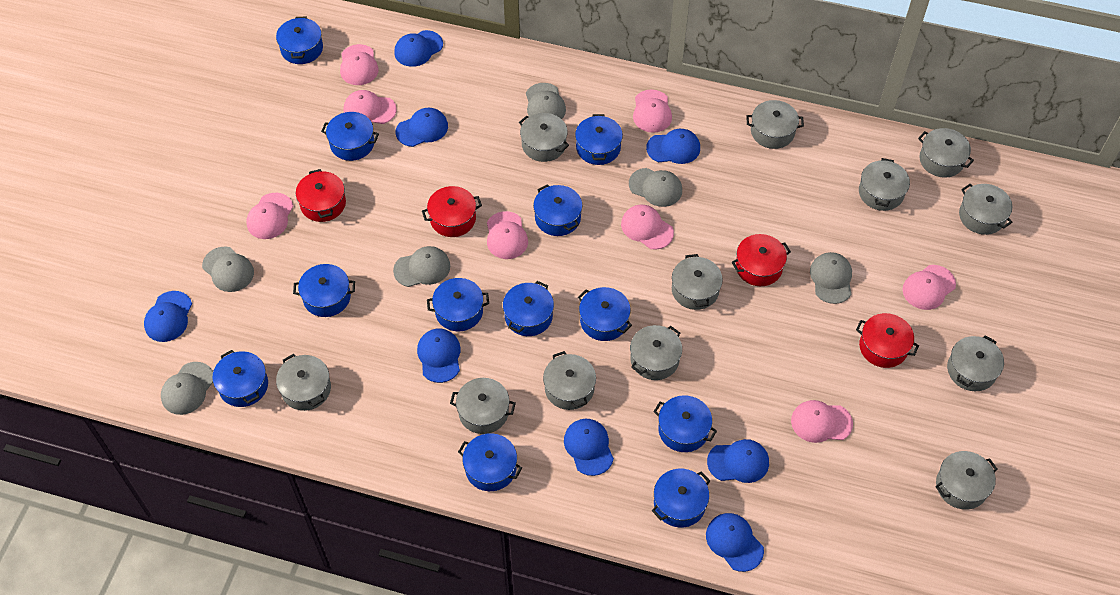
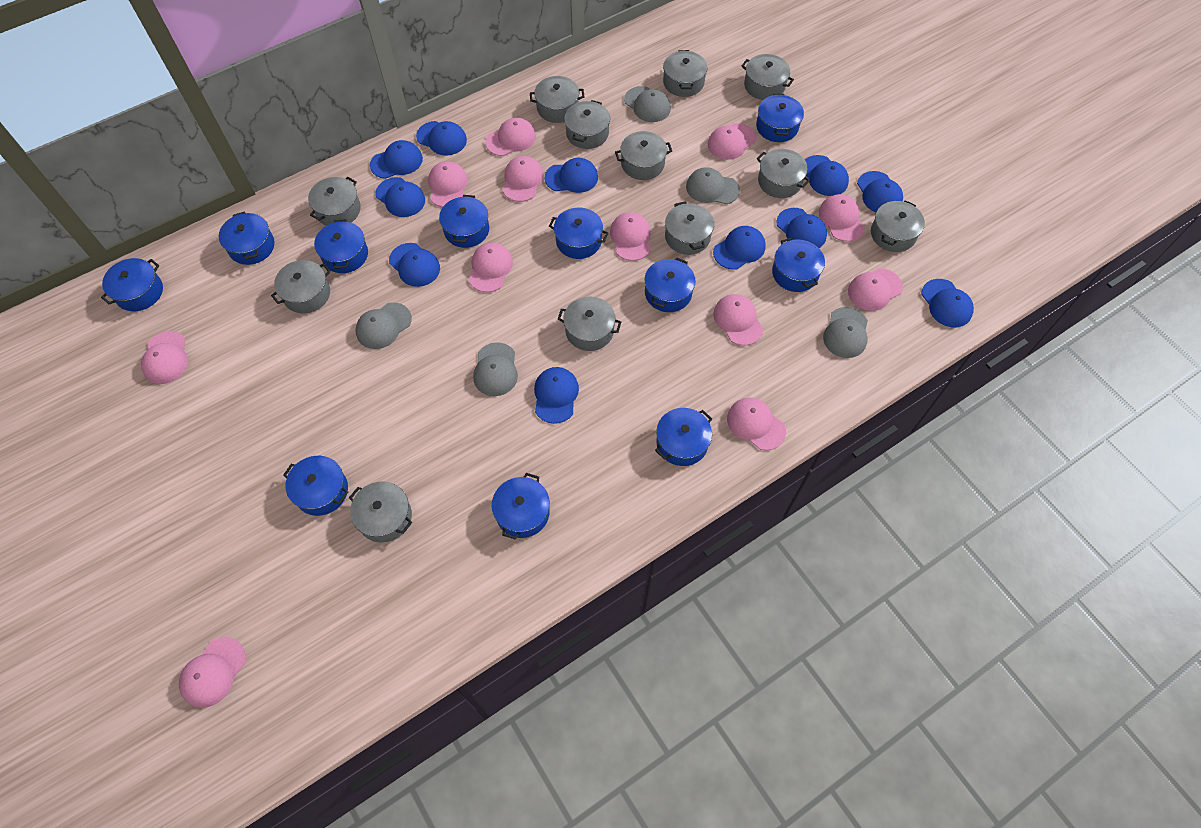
blue cap: 8 -> 11
blue pot: 12 -> 11
grey cap: 6 -> 5
pink cap: 8 -> 12
red pot: 4 -> 0

